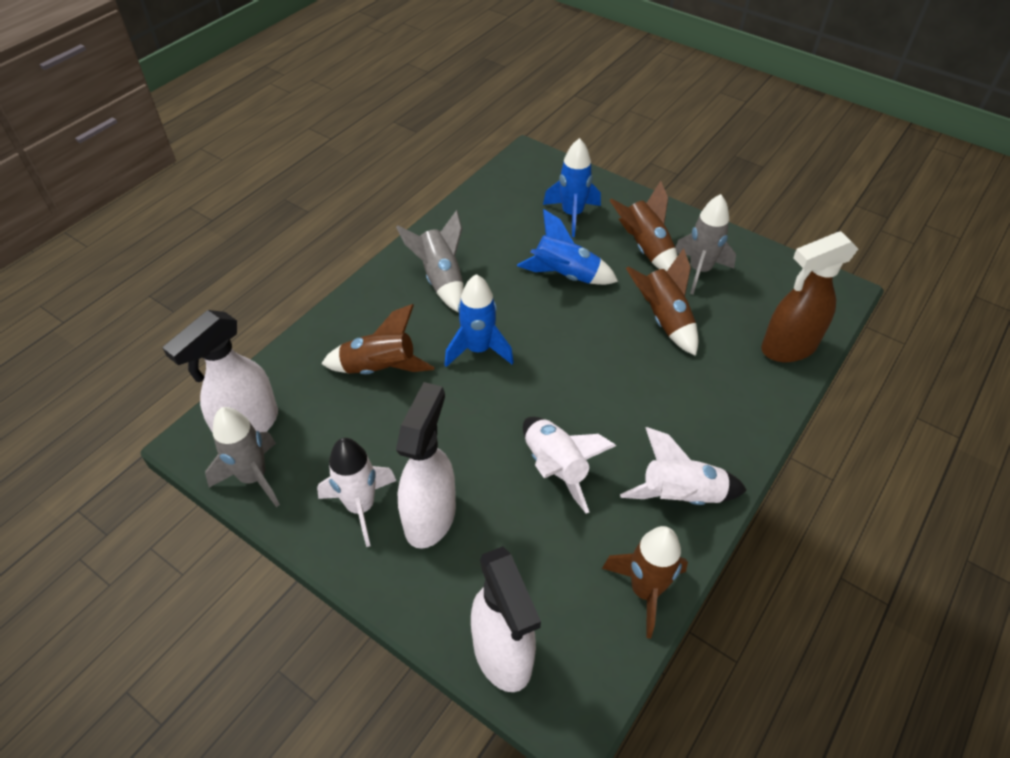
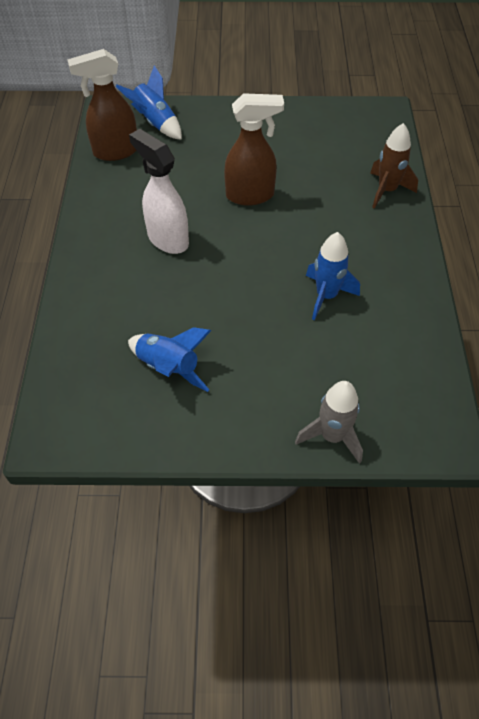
brown rocket: 4 -> 1
brown spray bottle: 1 -> 2
grey rocket: 3 -> 1
white rocket: 3 -> 0
white spray bottle: 3 -> 1

